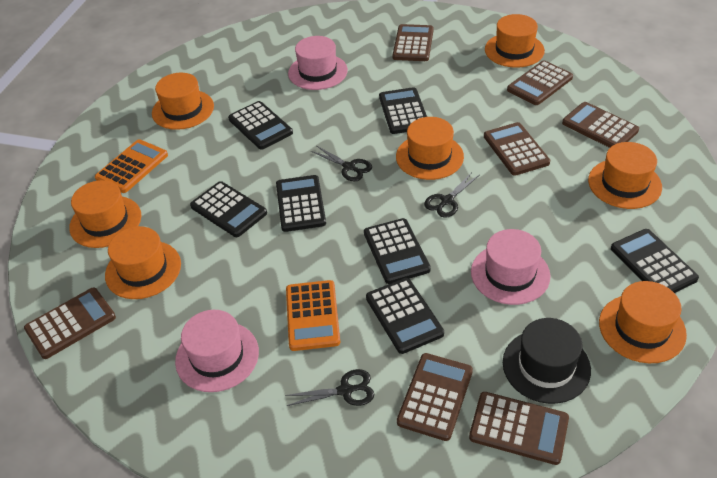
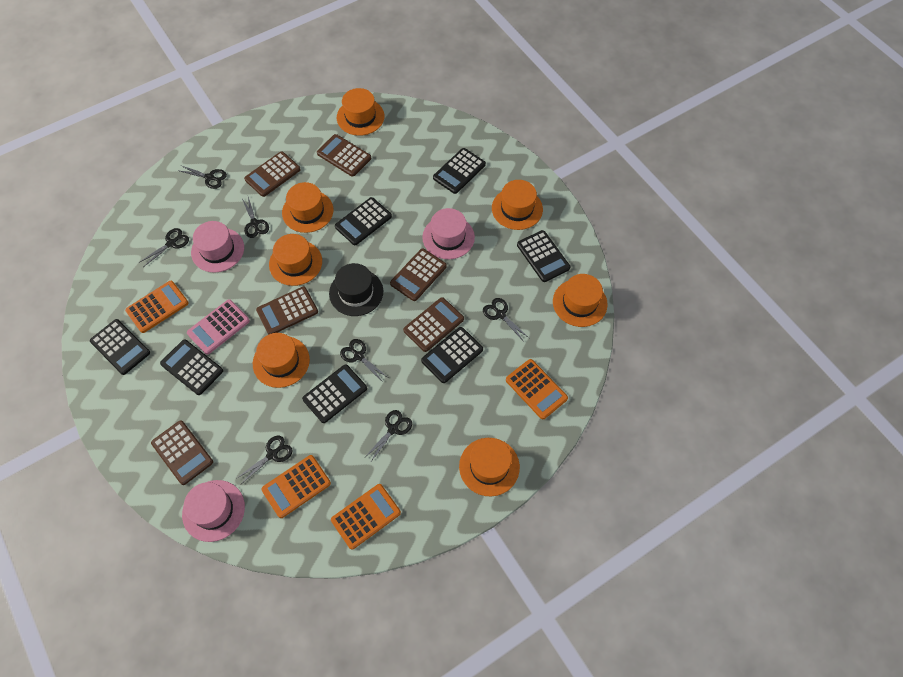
black scissors: 3 -> 7
brown calculator: 7 -> 6
orange calculator: 2 -> 4
pink calculator: 0 -> 1

